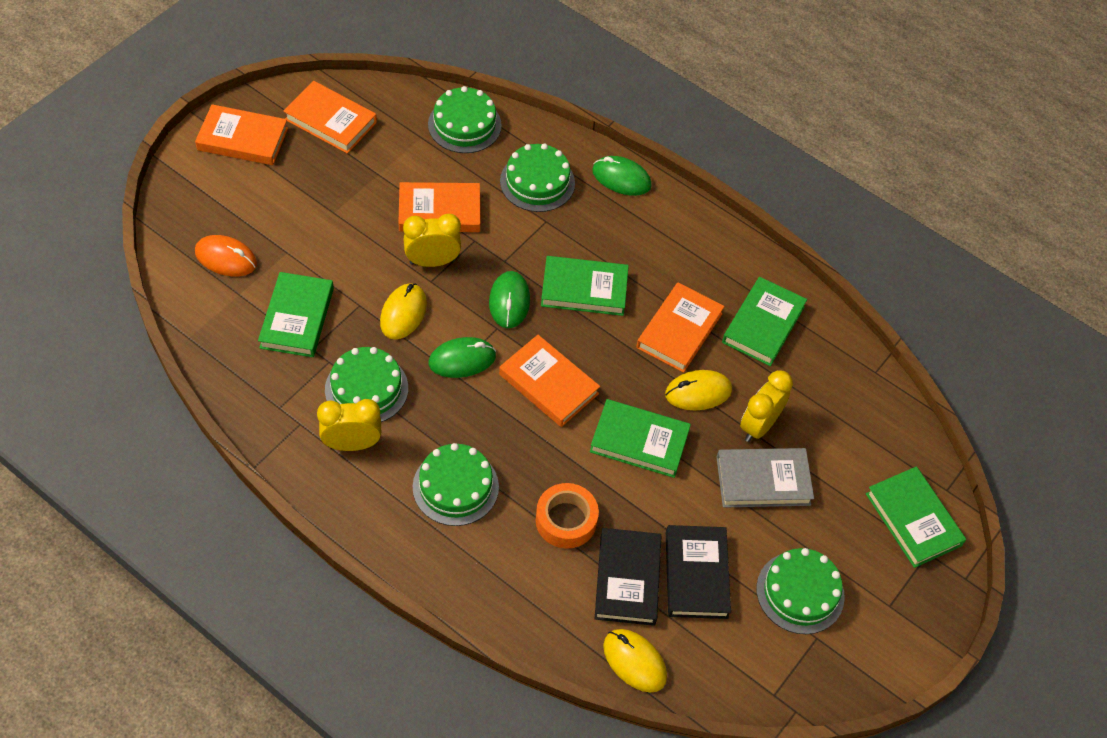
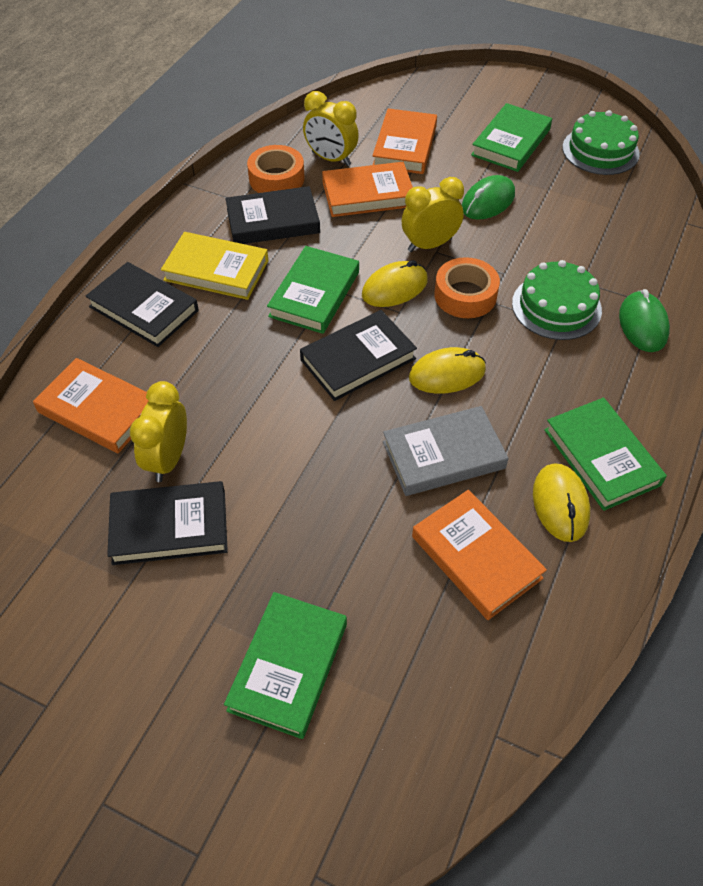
black book: 2 -> 4
green book: 5 -> 4
green cake: 5 -> 2
green mouse: 3 -> 2
orange book: 5 -> 4
orange mouse: 1 -> 0
orange tape: 1 -> 2
yellow book: 0 -> 1

